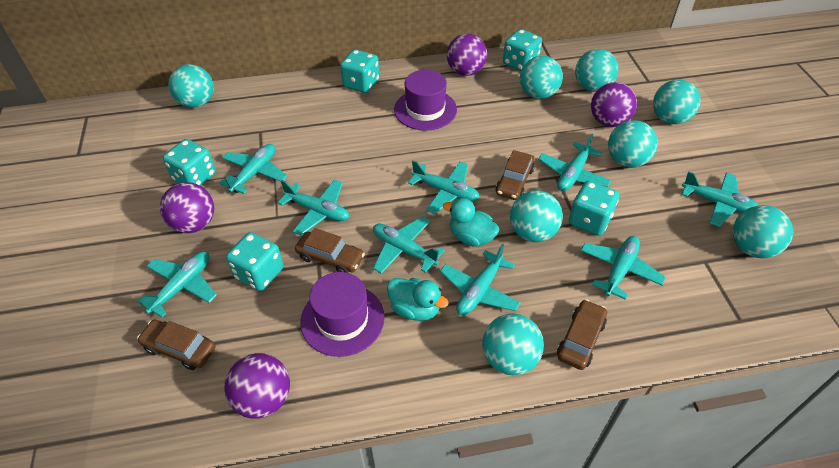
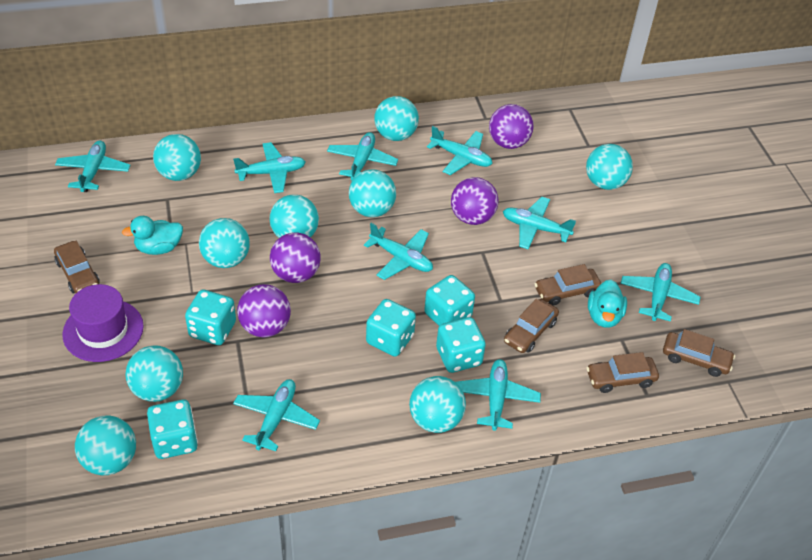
brown car: 4 -> 5
purple hat: 2 -> 1
turquoise ball: 8 -> 9

